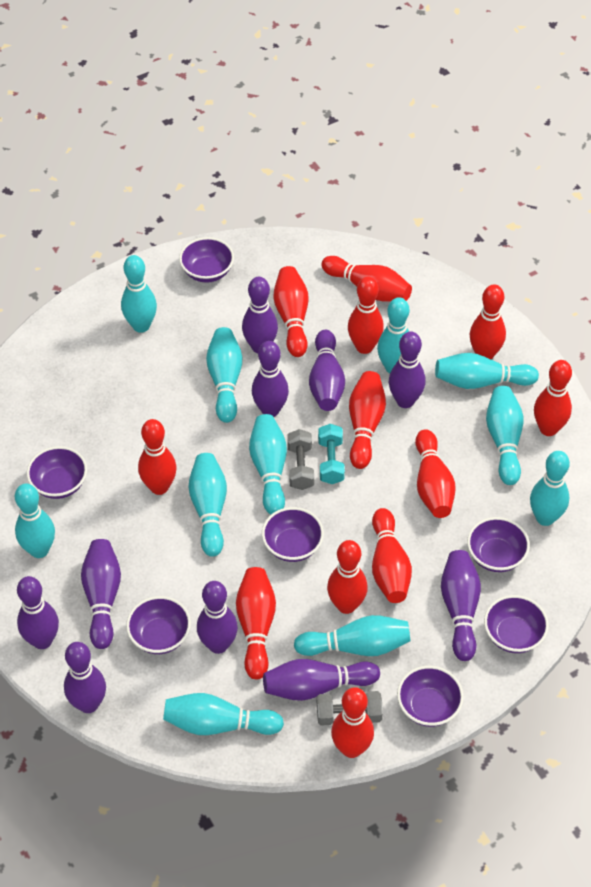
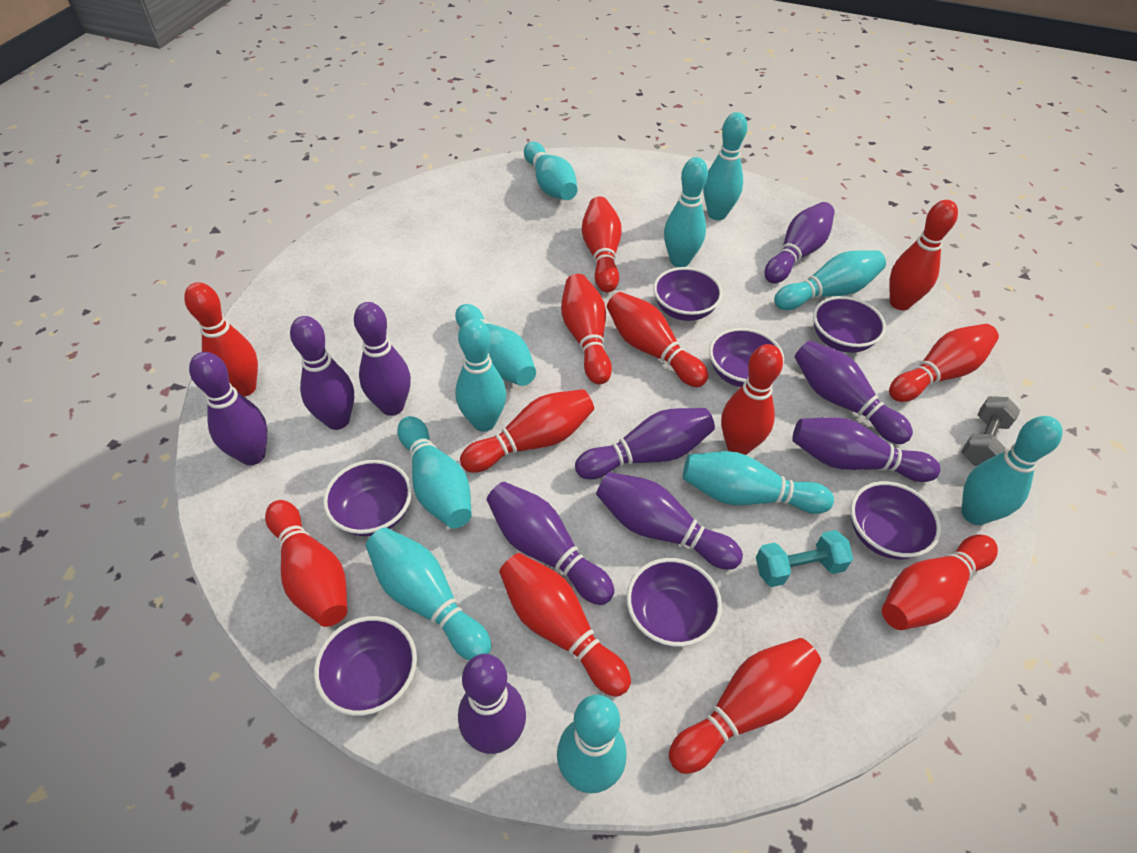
grey dumbbell: 2 -> 1

